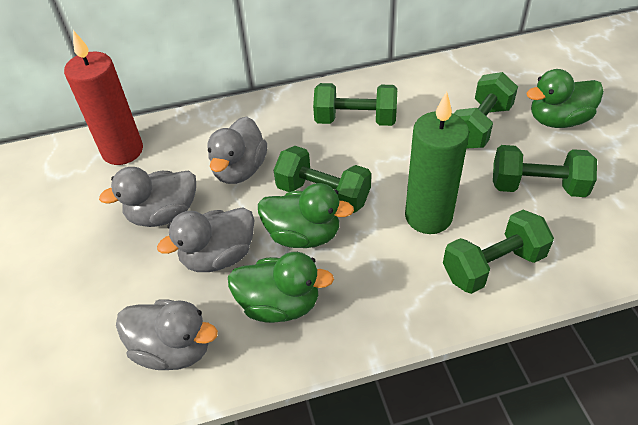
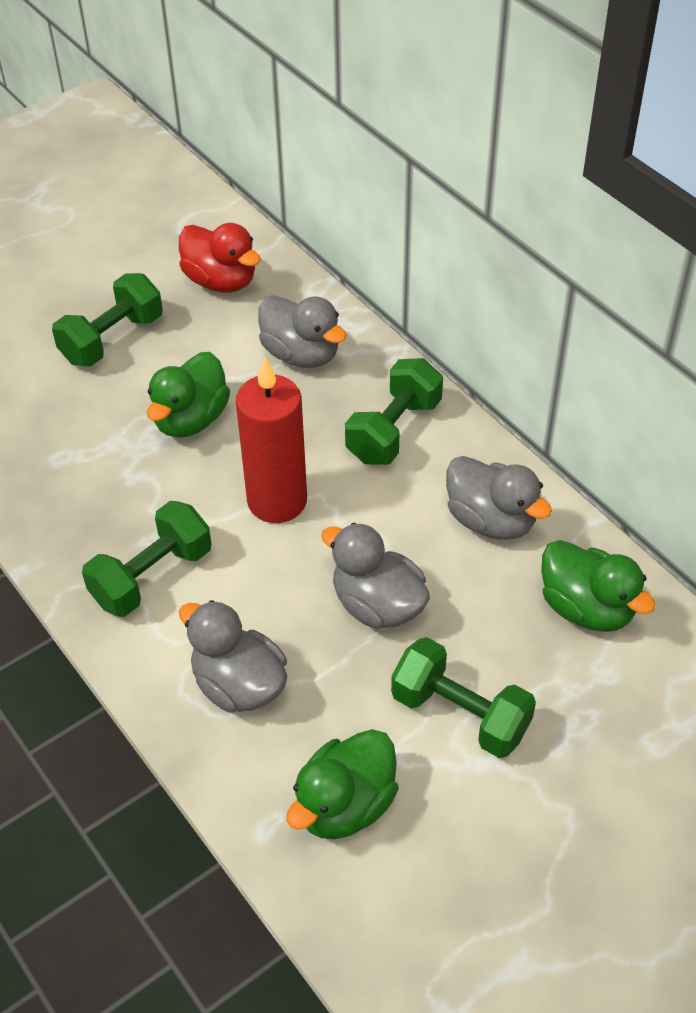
green candle: 1 -> 0
green dumbbell: 5 -> 4
red duck: 0 -> 1

